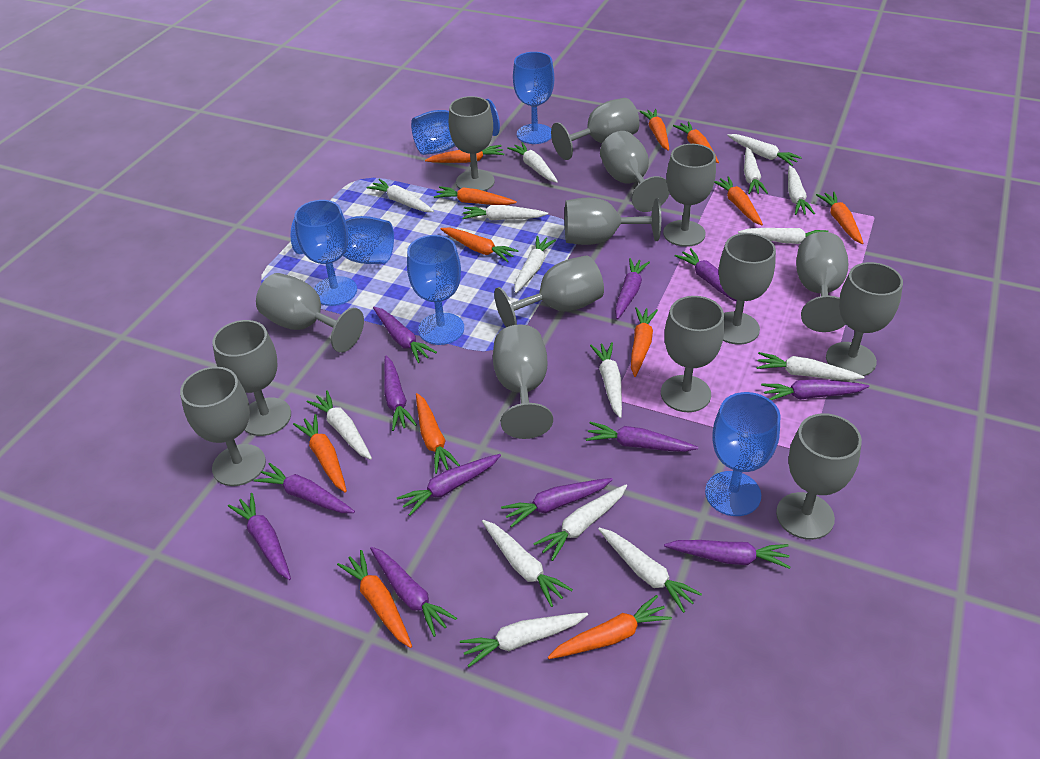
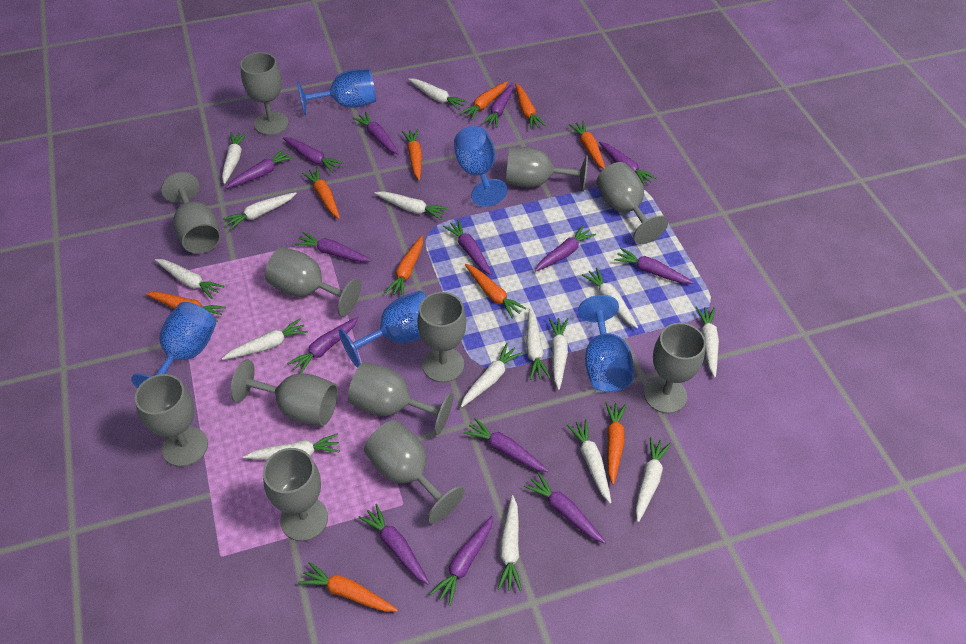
blue goblet: 6 -> 5
grey goblet: 15 -> 12
orange carrot: 12 -> 10
purple carrot: 12 -> 14

